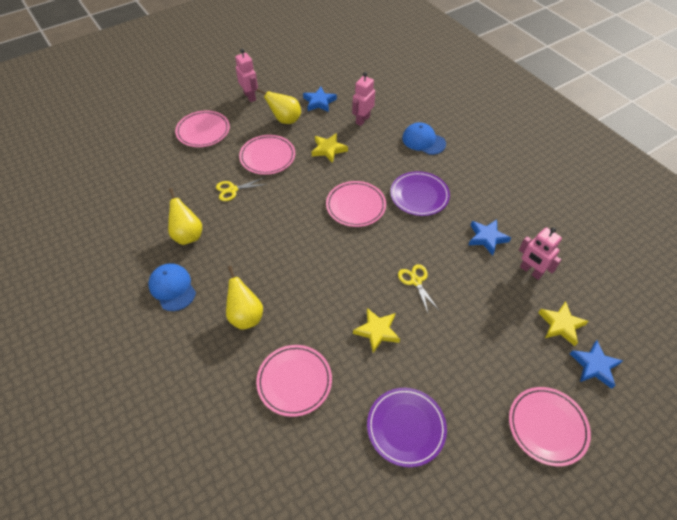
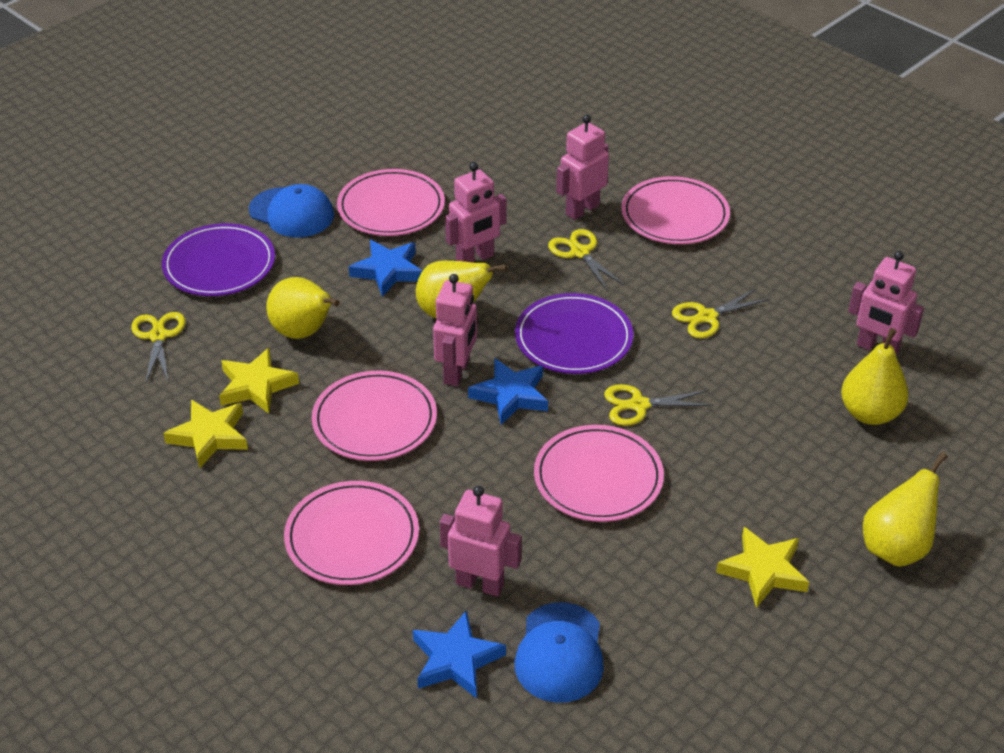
pink robot: 3 -> 5
yellow pear: 3 -> 4
yellow scissors: 2 -> 4

